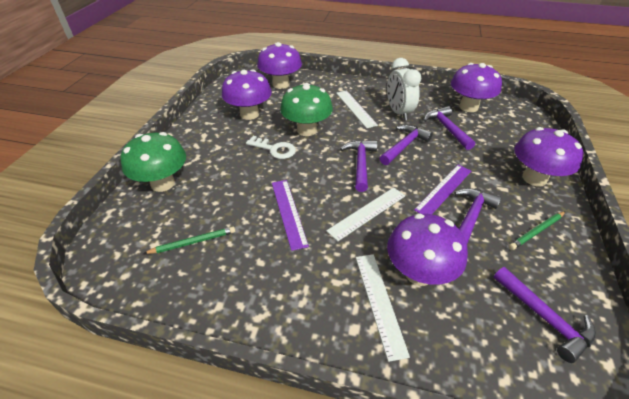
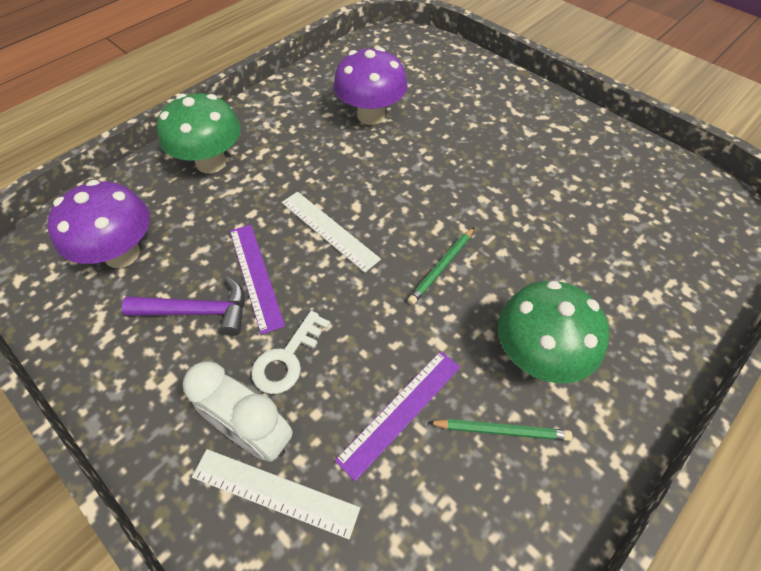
purple hammer: 5 -> 1
purple mushroom: 5 -> 2
white ruler: 3 -> 2

